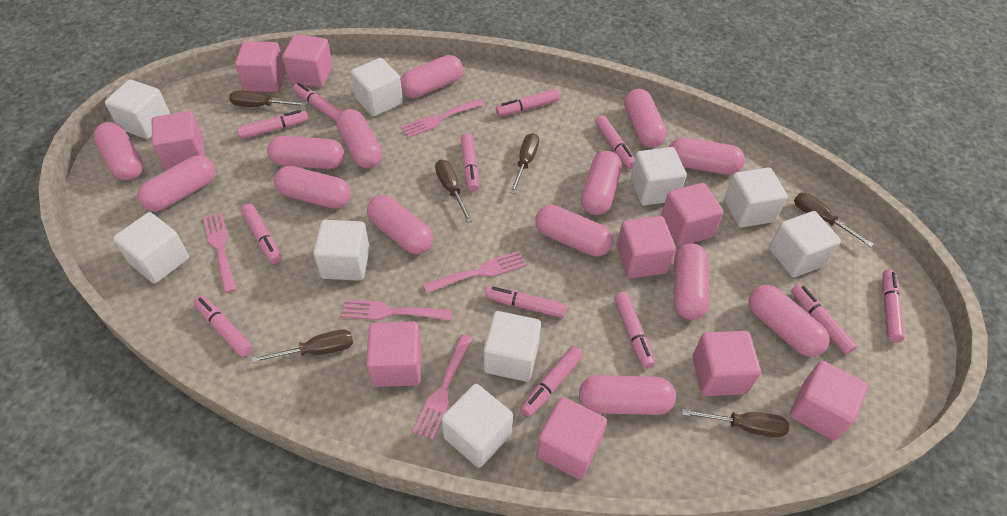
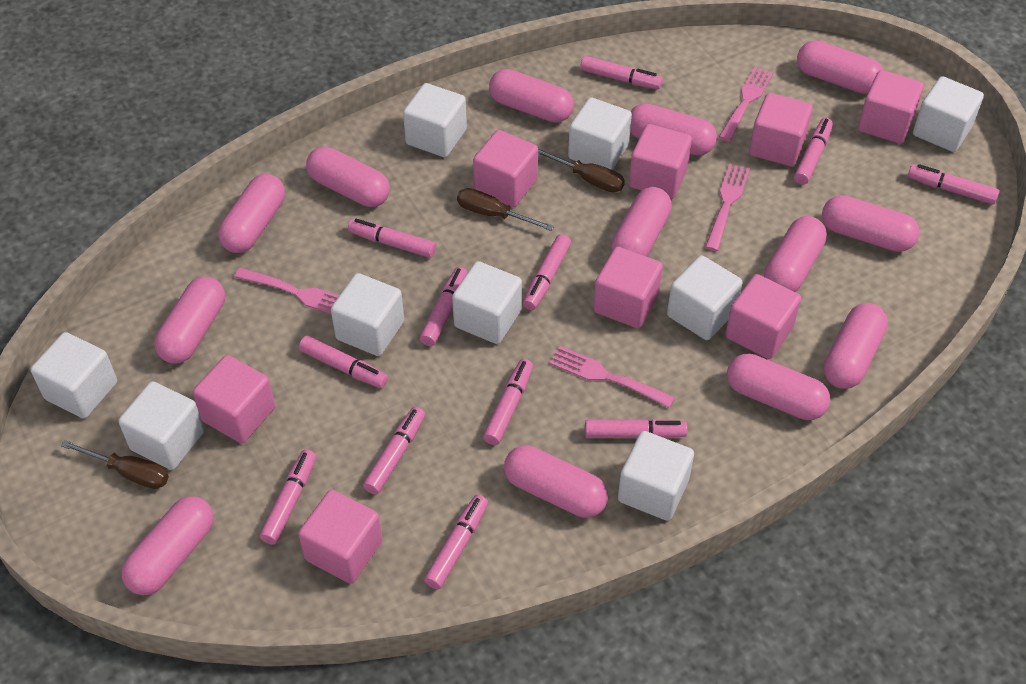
brown screwdriver: 6 -> 3
pink capsule: 14 -> 13
pink cube: 9 -> 8
pink fork: 5 -> 4

